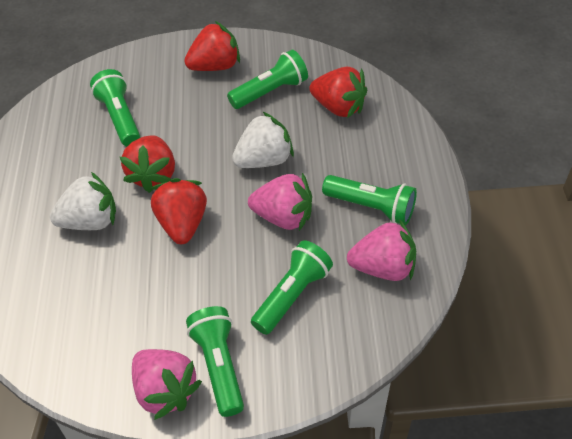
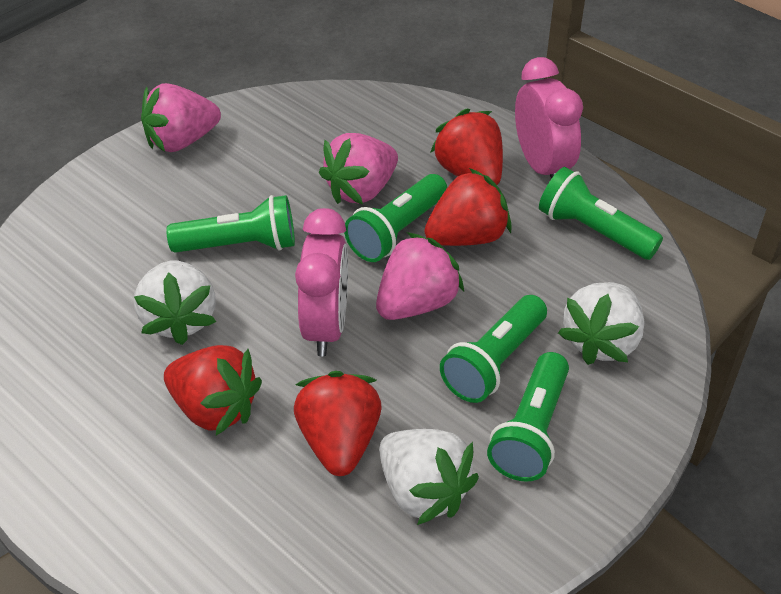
pink clock: 0 -> 2
white strawberry: 2 -> 3

